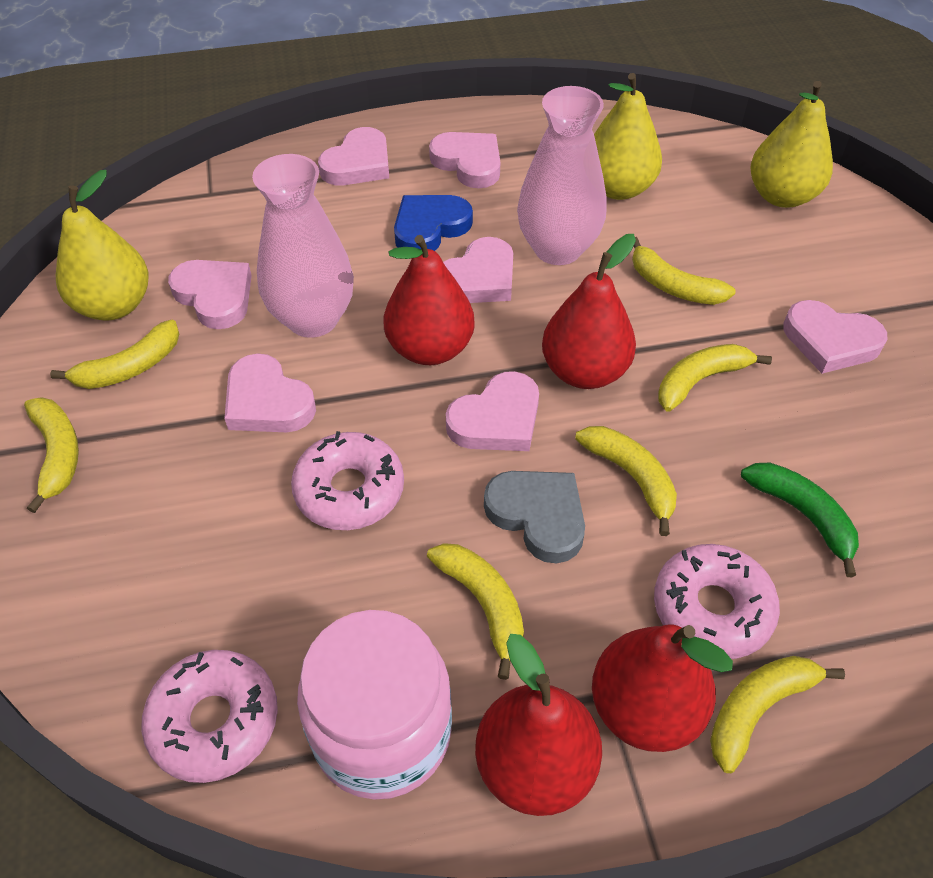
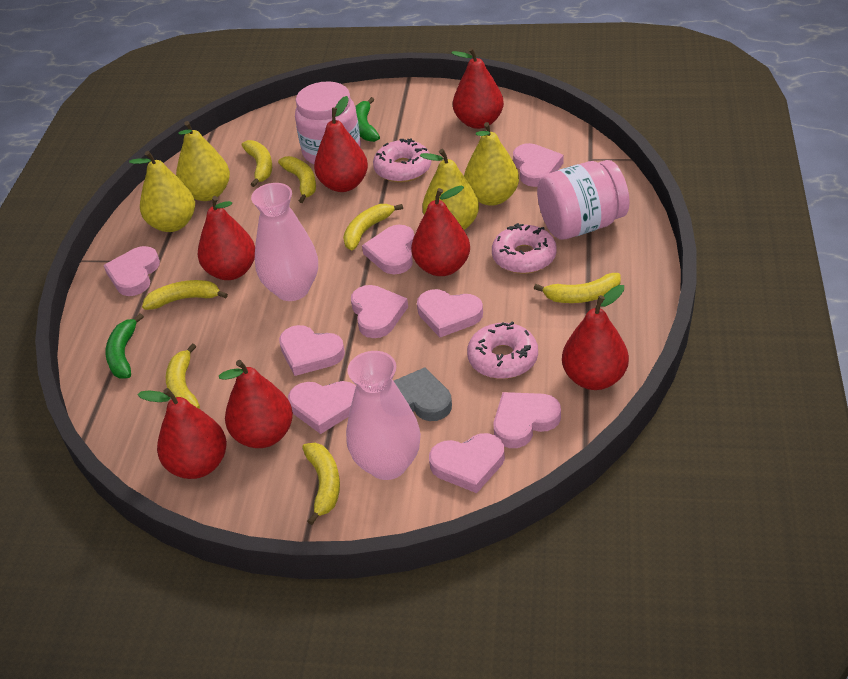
blue heart: 1 -> 0
green banana: 1 -> 2
pink heart: 7 -> 9
pink jar: 1 -> 2
red pear: 4 -> 7
yellow pear: 3 -> 4

